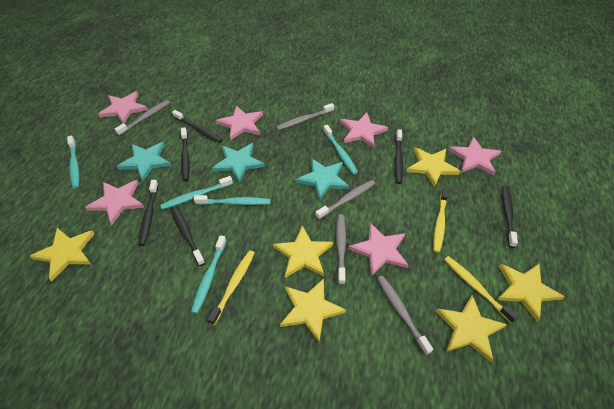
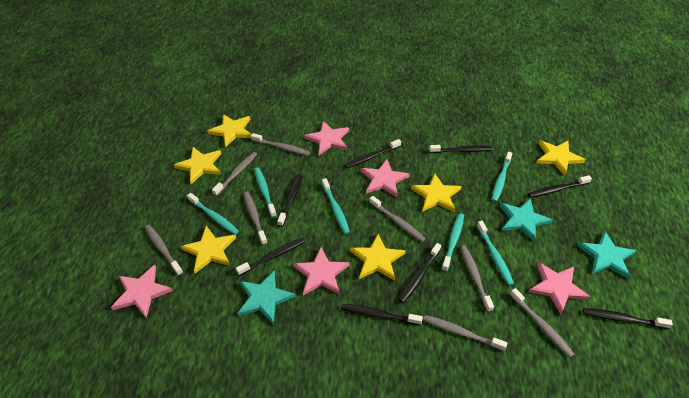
black toothbrush: 6 -> 8
grey toothbrush: 5 -> 8
pink star: 6 -> 5
turquoise toothbrush: 5 -> 6
yellow toothbrush: 3 -> 0

